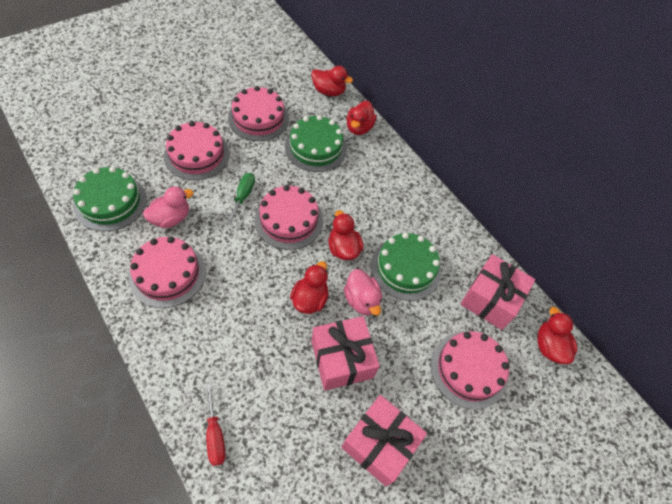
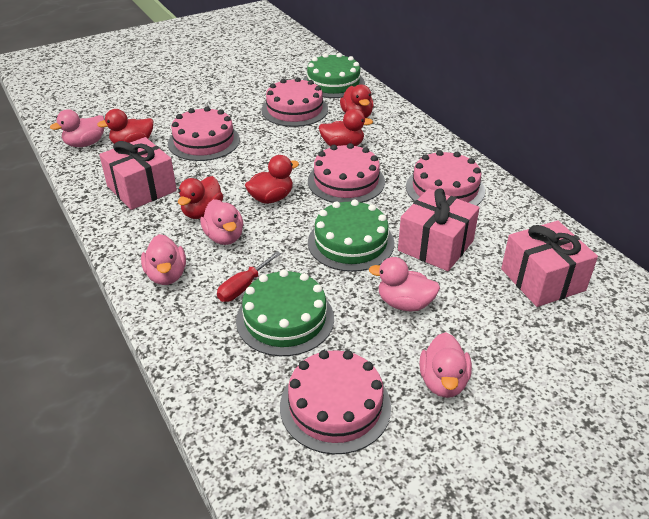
green screwdriver: 1 -> 0
pink duck: 2 -> 5

